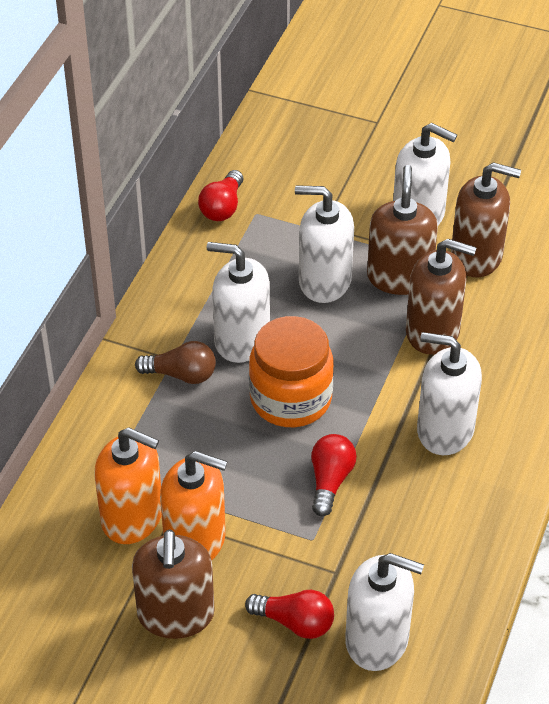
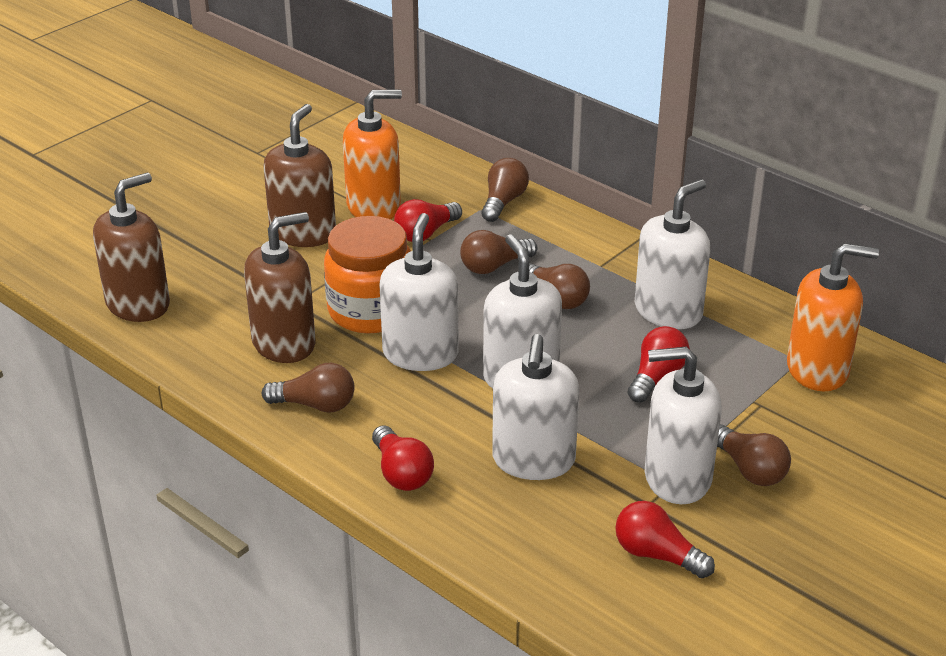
brown light bulb: 1 -> 5
brown soap dispenser: 4 -> 3
red light bulb: 3 -> 4

